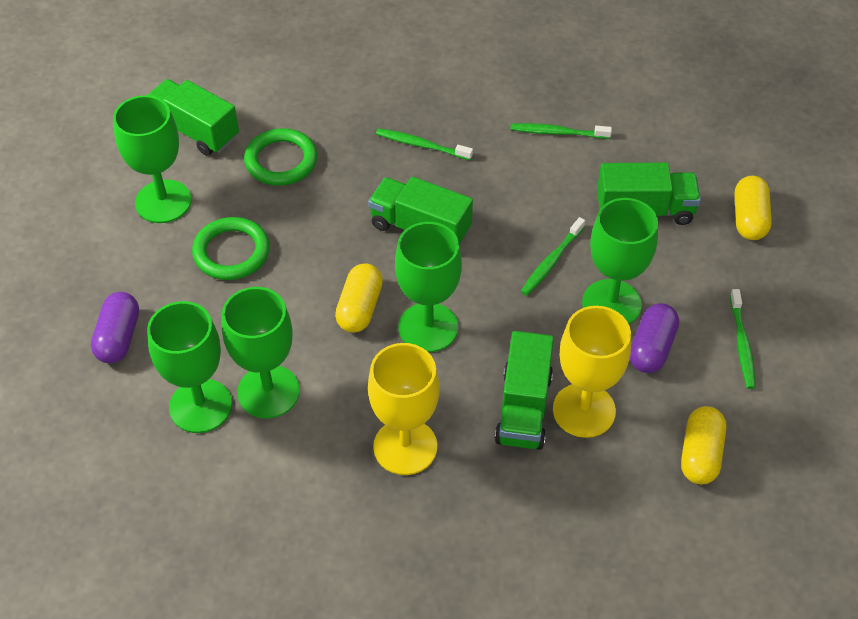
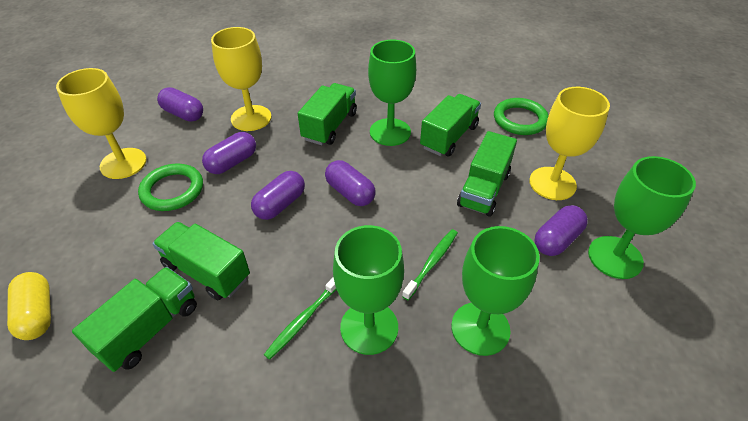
green goblet: 5 -> 4
green toothbrush: 4 -> 2
green truck: 4 -> 5
purple capsule: 2 -> 5
yellow capsule: 3 -> 1
yellow goblet: 2 -> 3

